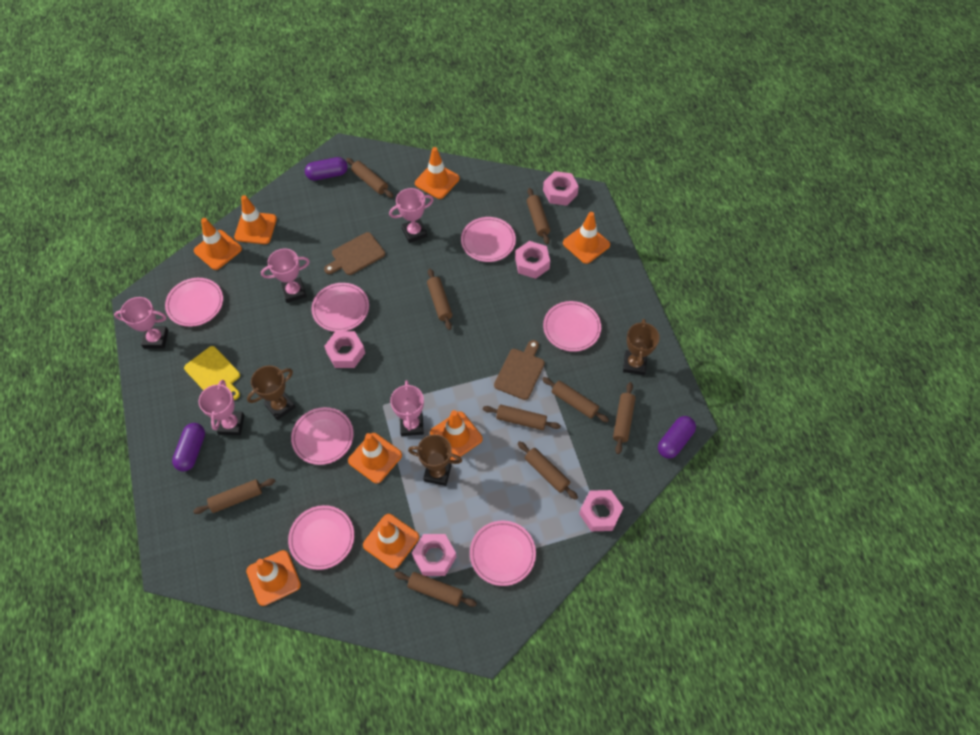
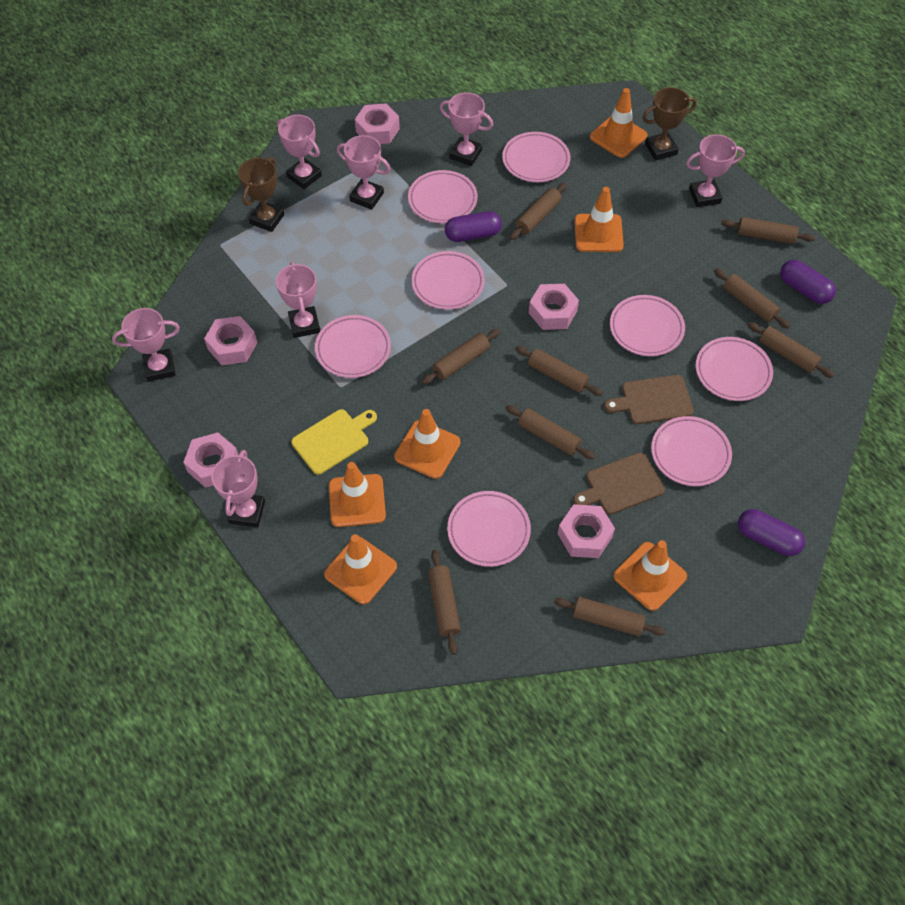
brown trophy: 3 -> 2
orange traffic cone: 8 -> 6
pink plate: 7 -> 8
pink trophy: 5 -> 7

